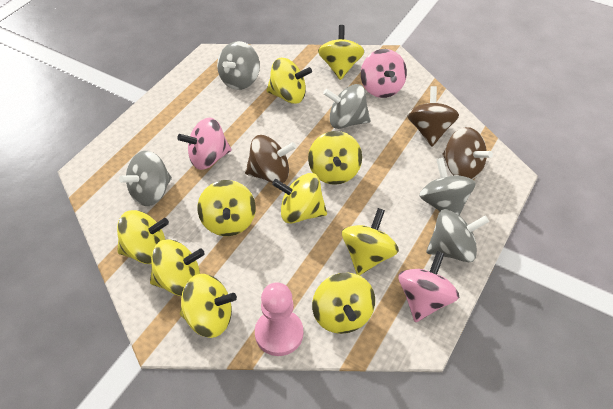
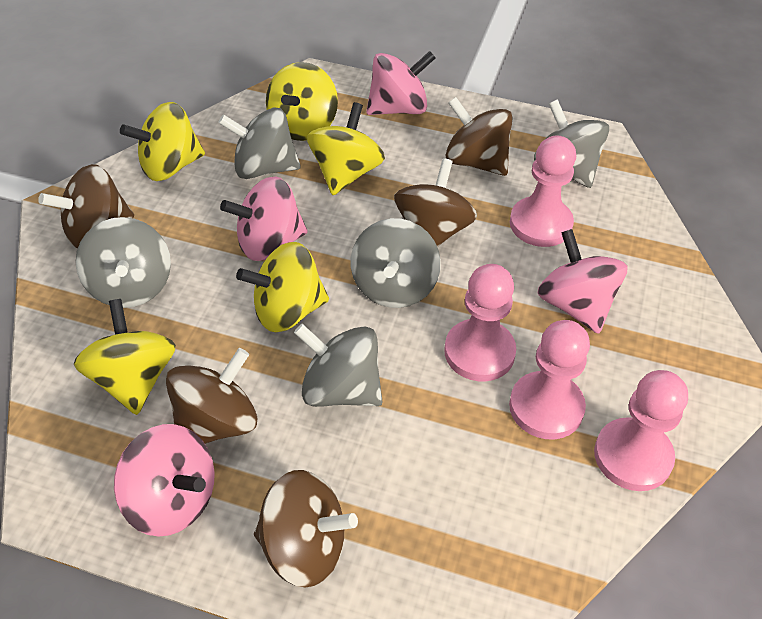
brown spinning top: 3 -> 5
pink pawn: 1 -> 4
pink spinning top: 3 -> 4
yellow spinning top: 10 -> 5

